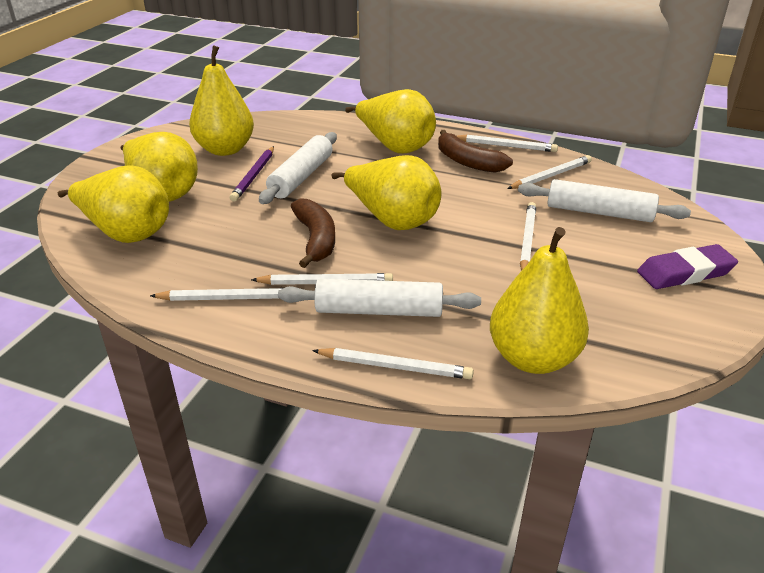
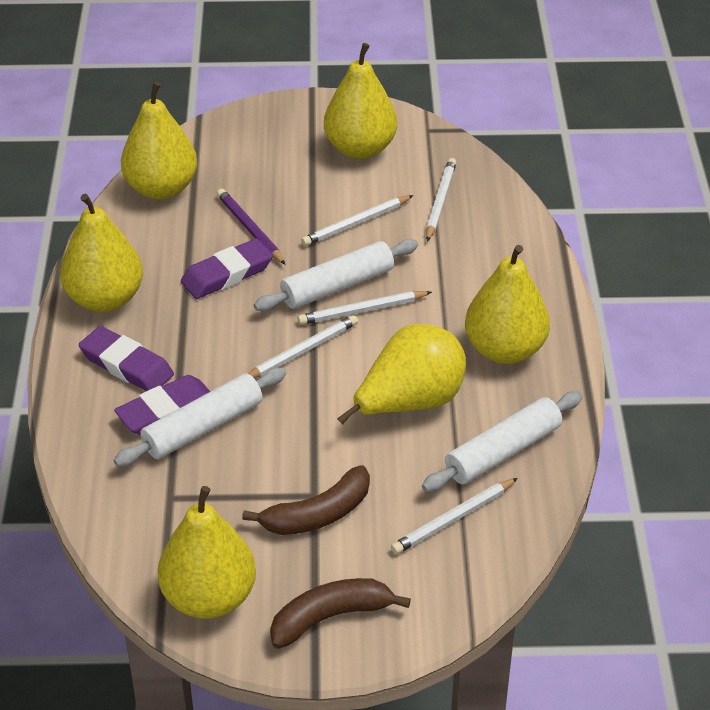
purple eraser: 1 -> 3
white pencil: 6 -> 5

